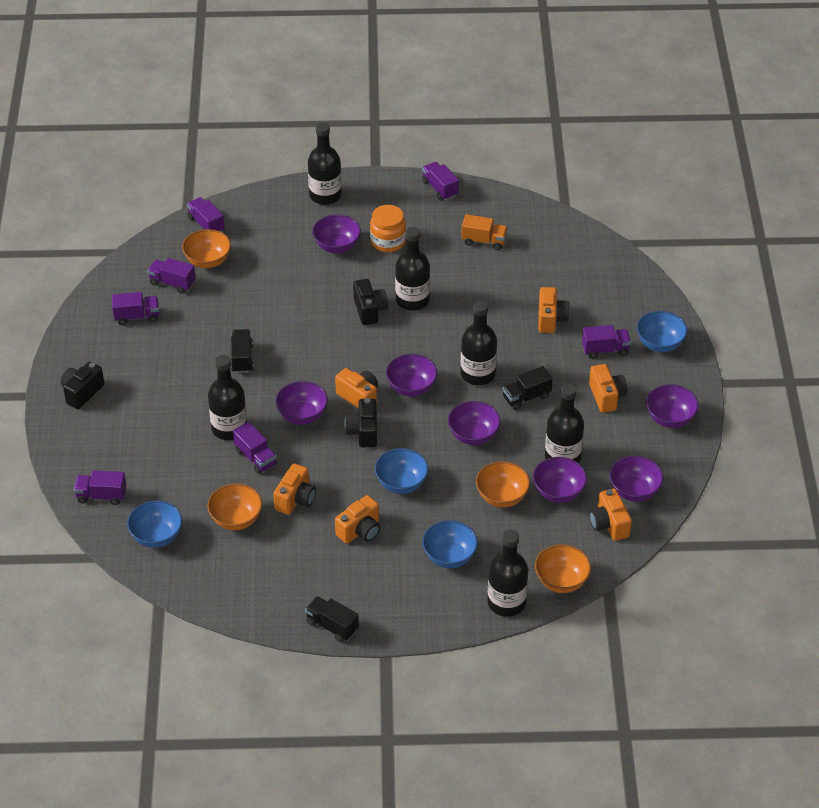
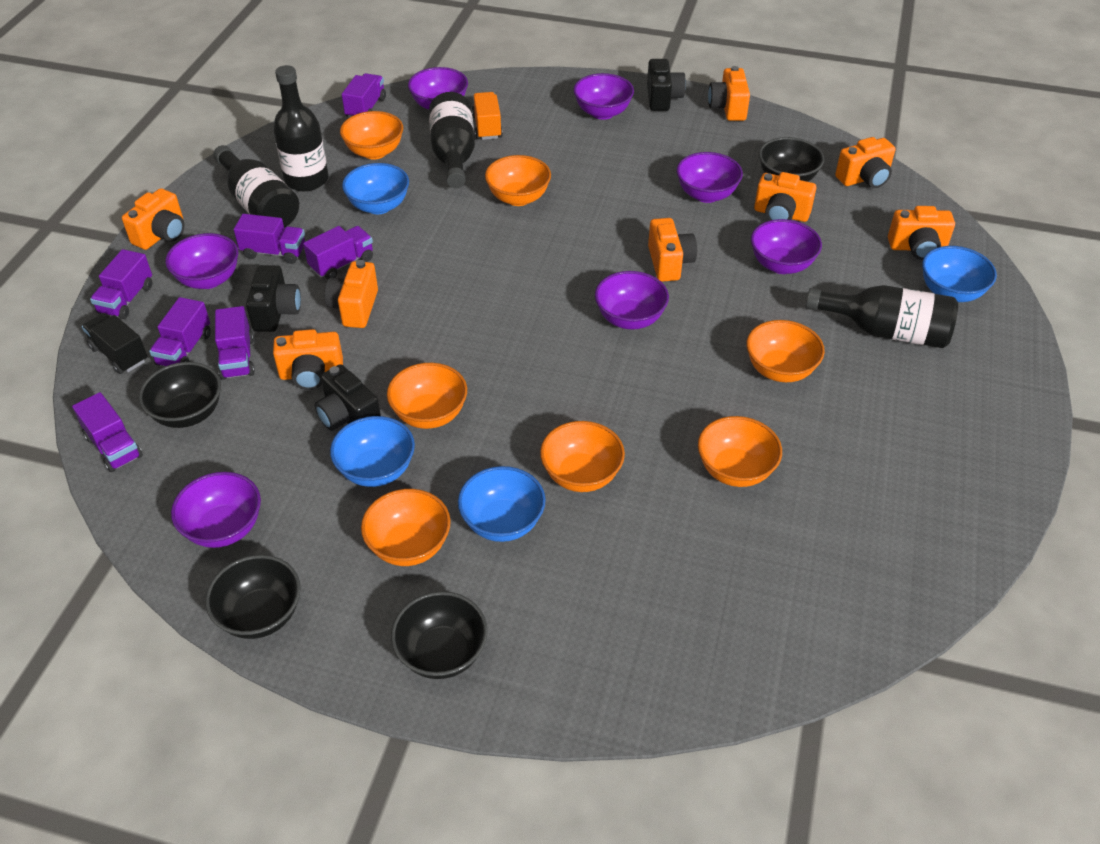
black bottle: 6 -> 4
black bowl: 0 -> 4
black truck: 3 -> 1
orange bowl: 4 -> 7
orange camera: 6 -> 8
orange jar: 1 -> 0

